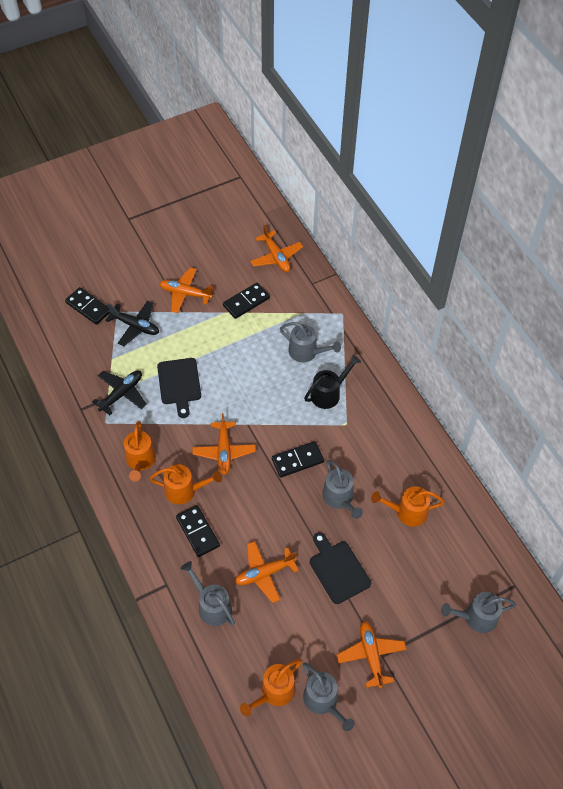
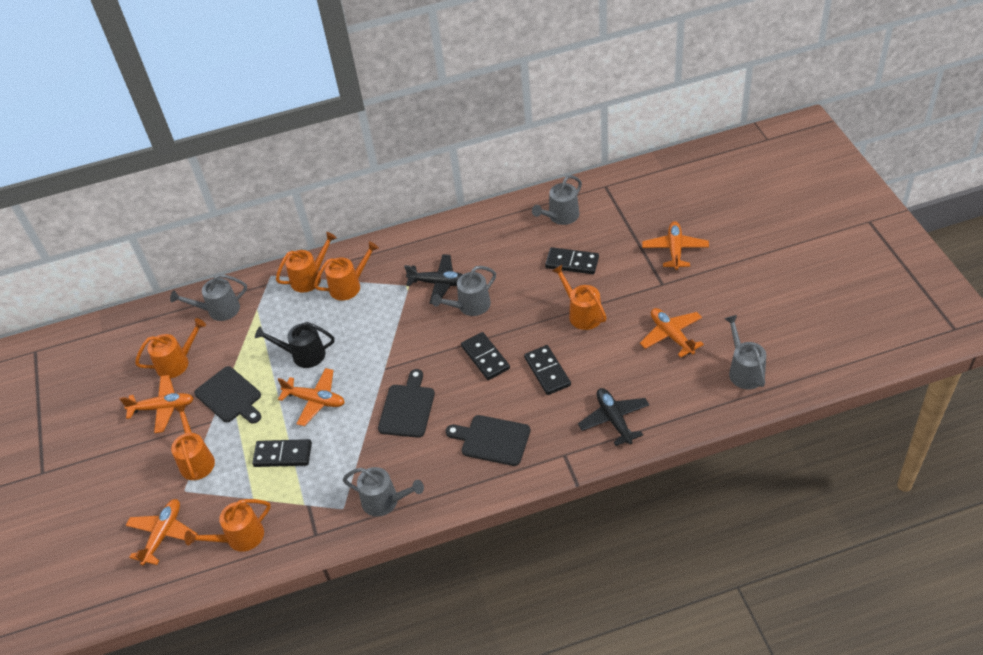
black cutting board: 2 -> 3
orange watering can: 4 -> 6

